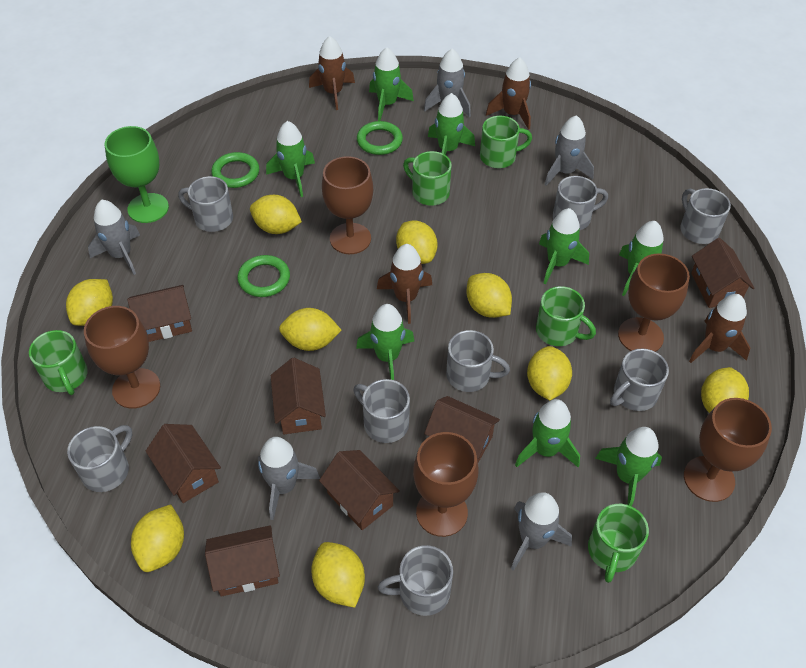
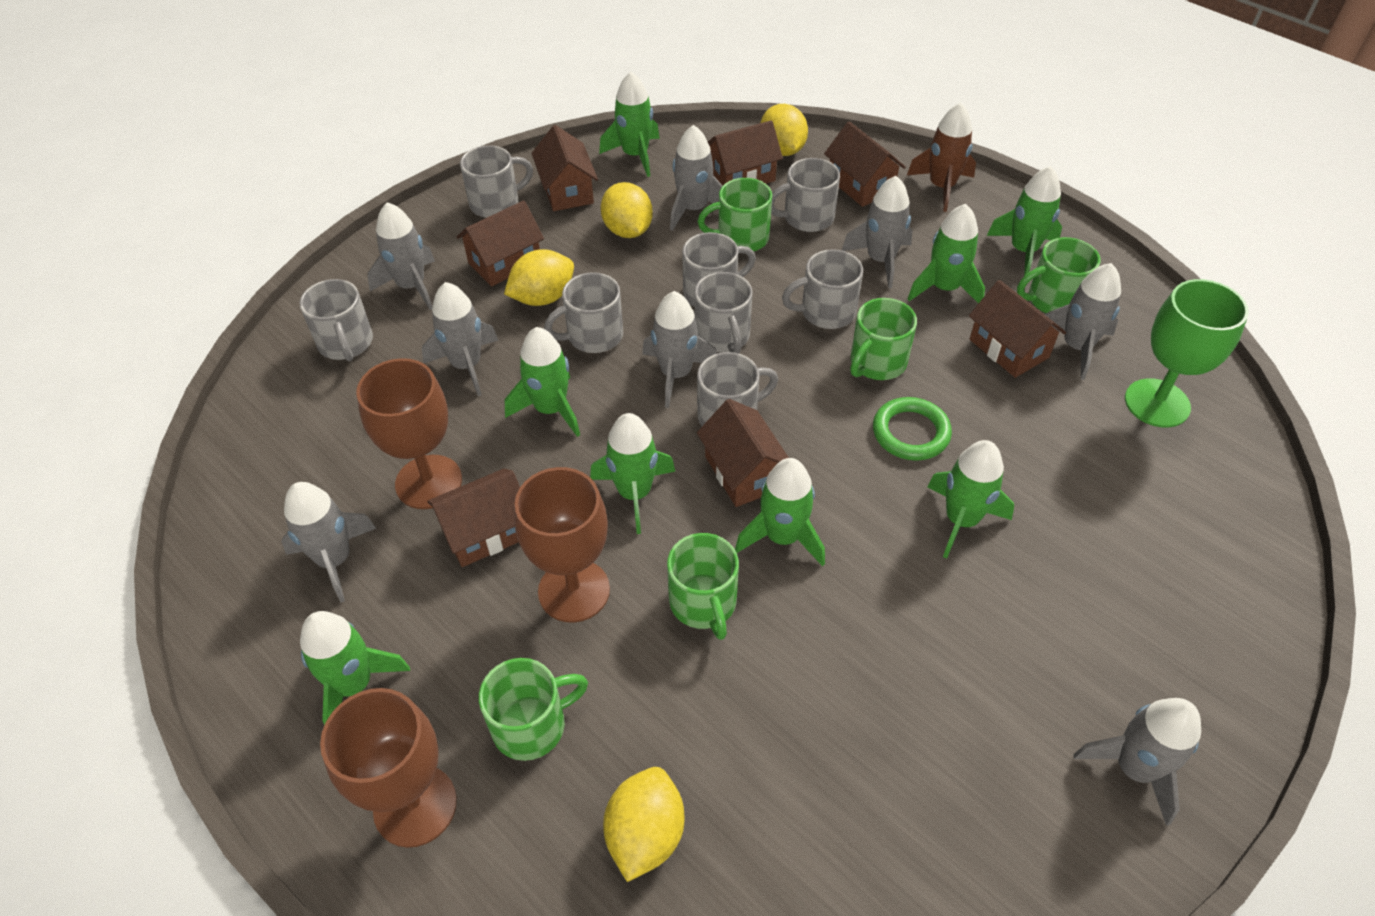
brown goblet: 5 -> 3
brown rocket: 4 -> 1
green ring: 3 -> 1
grey rocket: 5 -> 8
yellow lemon: 9 -> 4

